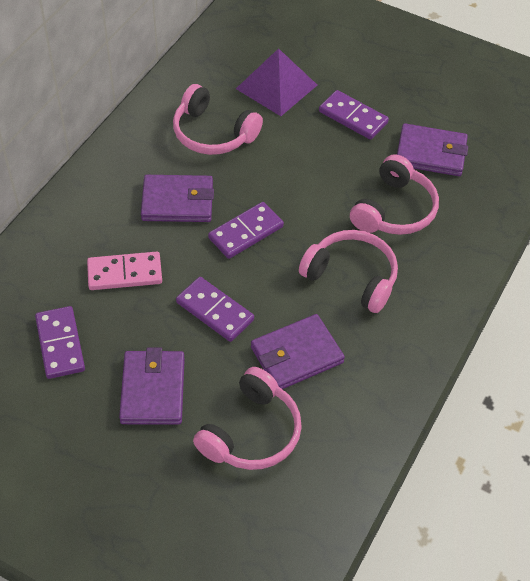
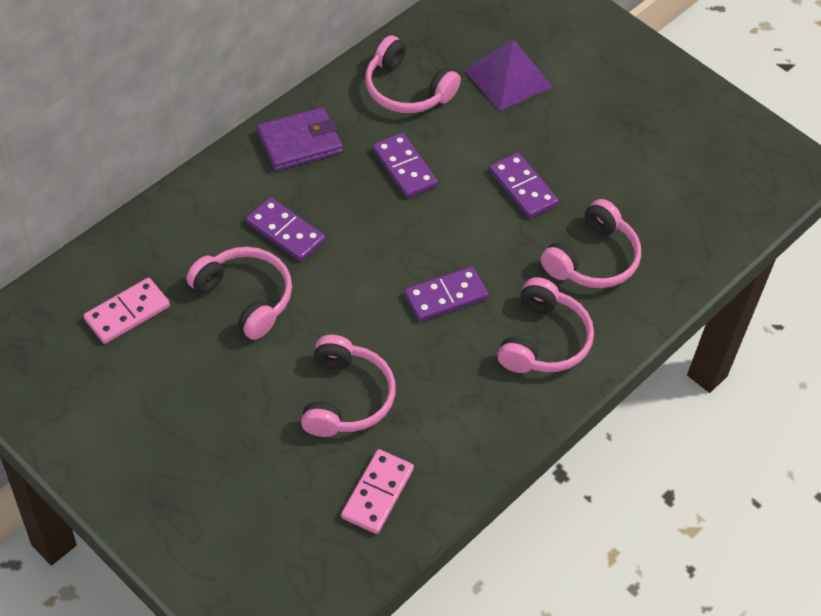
pink domino: 1 -> 2
pink headphones: 4 -> 5
purple wallet: 4 -> 1

